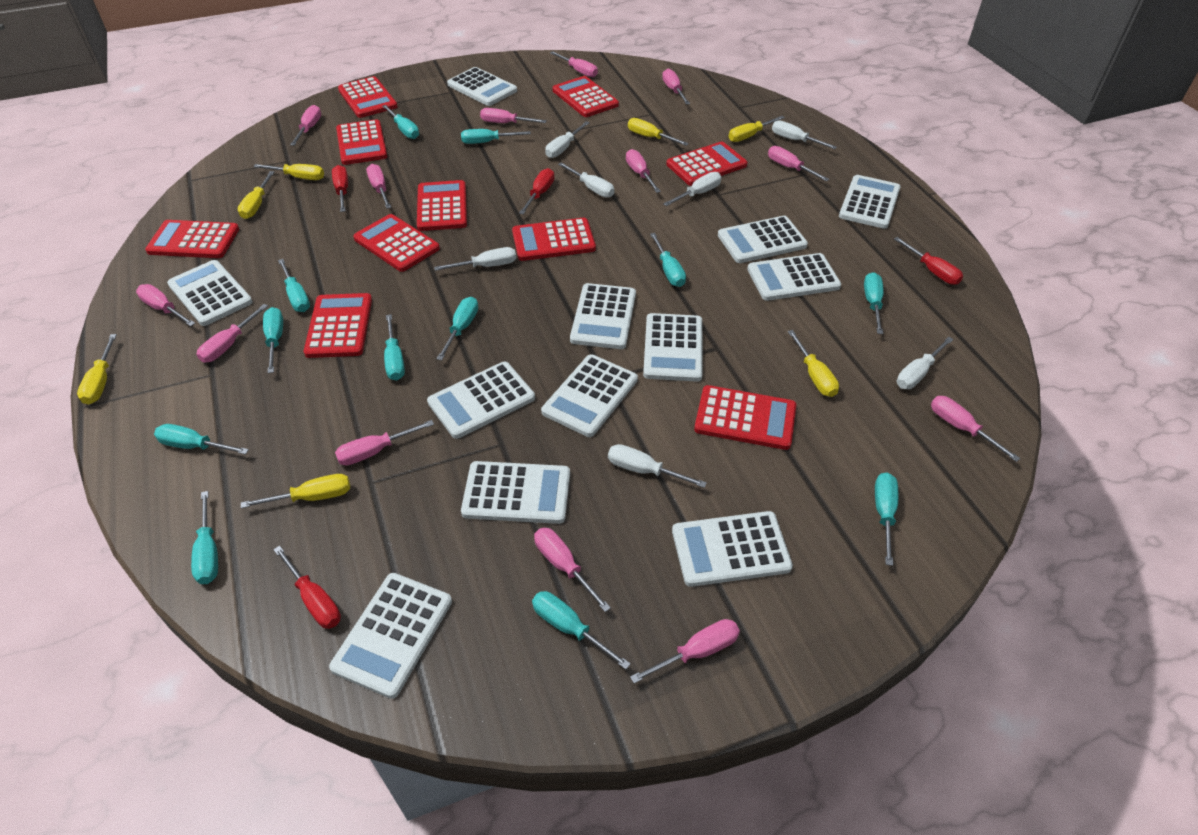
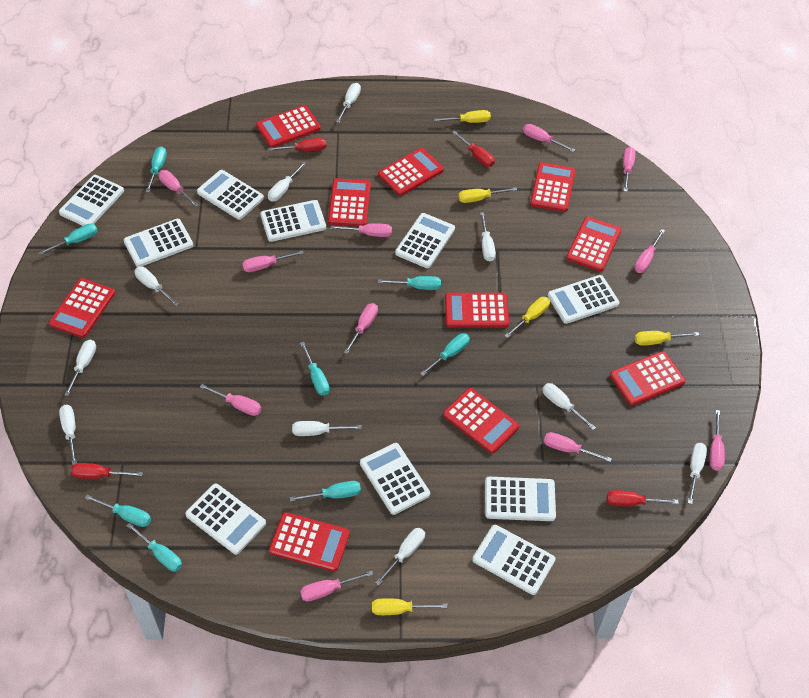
pink screwdriver: 13 -> 11
turquoise screwdriver: 12 -> 8
white calculator: 12 -> 10
white screwdriver: 7 -> 10
yellow screwdriver: 7 -> 5

